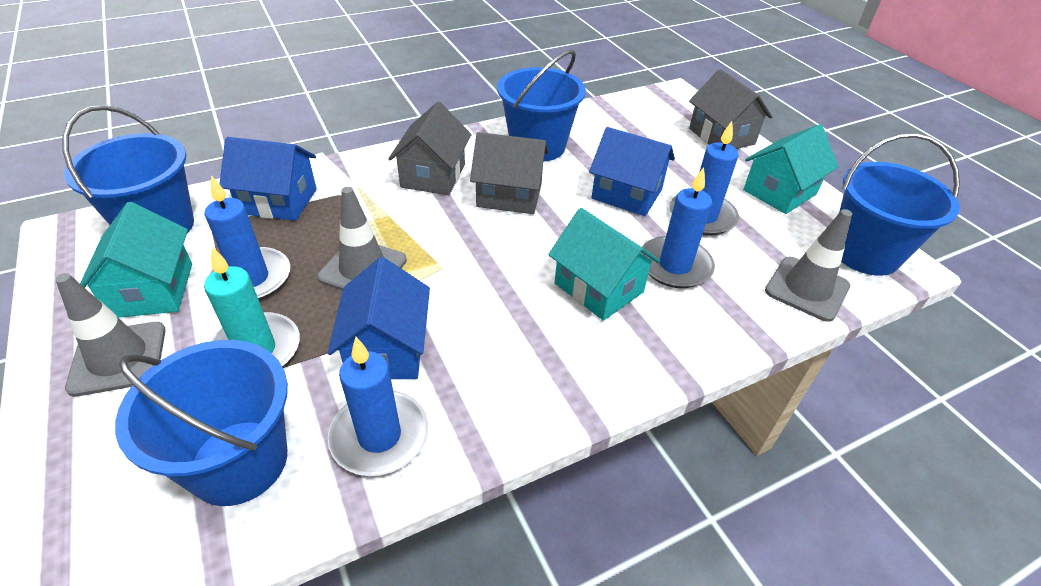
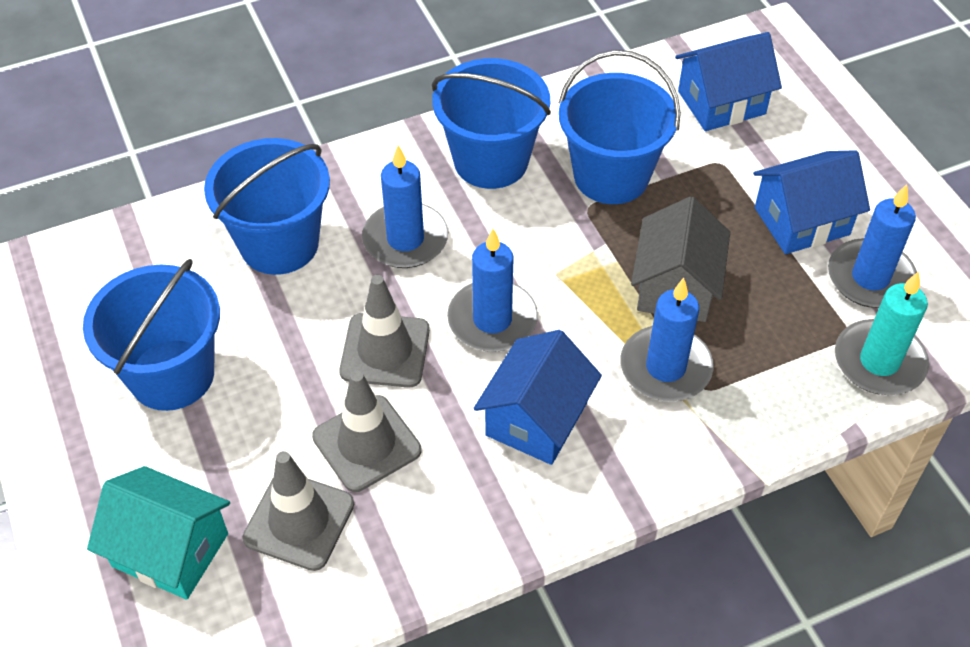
grey house: 3 -> 1
turquoise house: 3 -> 1

